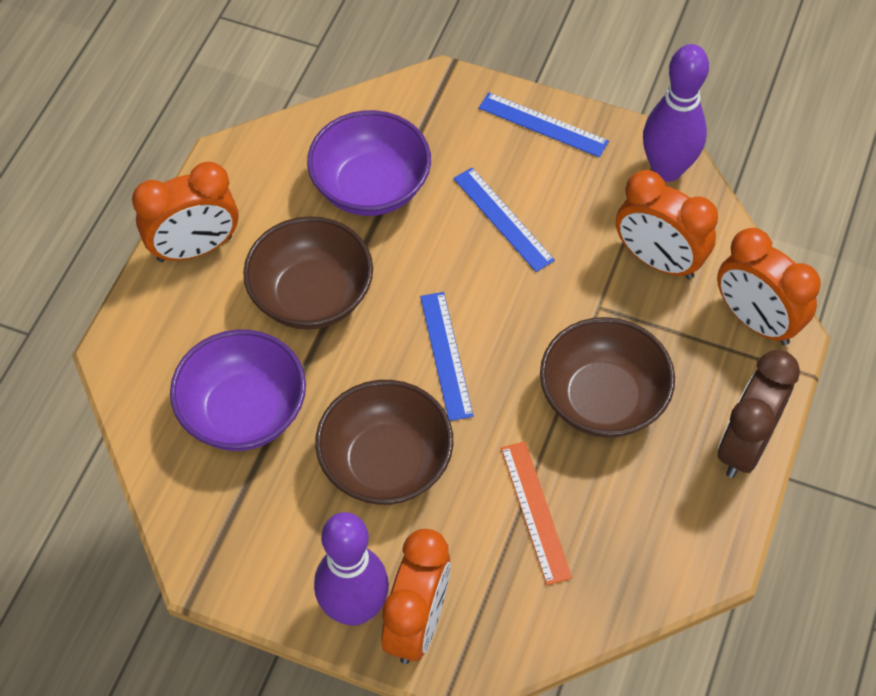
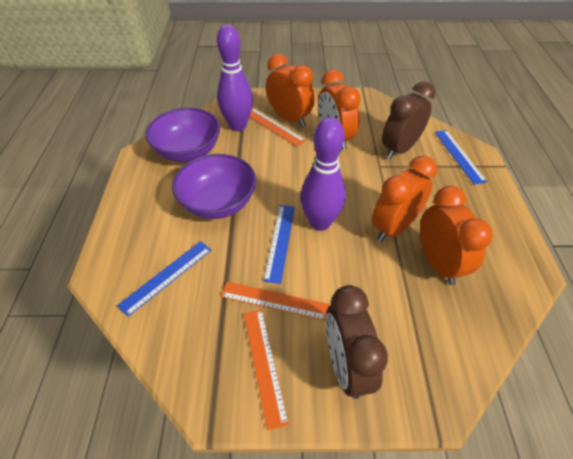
brown bowl: 3 -> 0
brown clock: 1 -> 2
orange ruler: 1 -> 3

